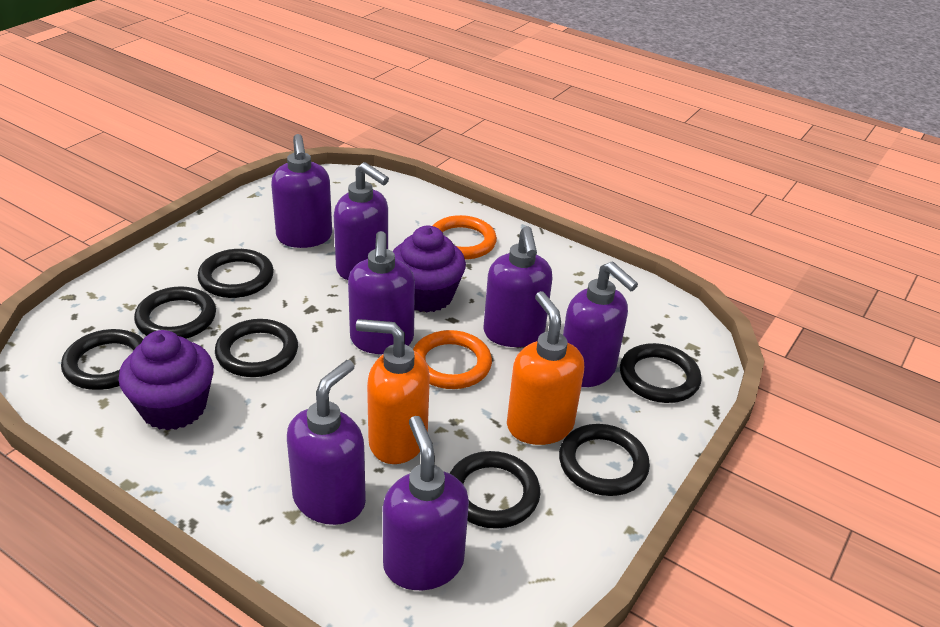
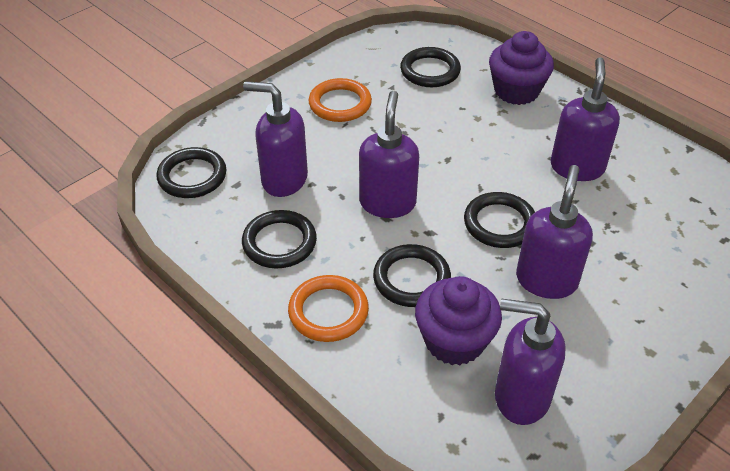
black ring: 7 -> 5
orange soap dispenser: 2 -> 0
purple soap dispenser: 7 -> 5

